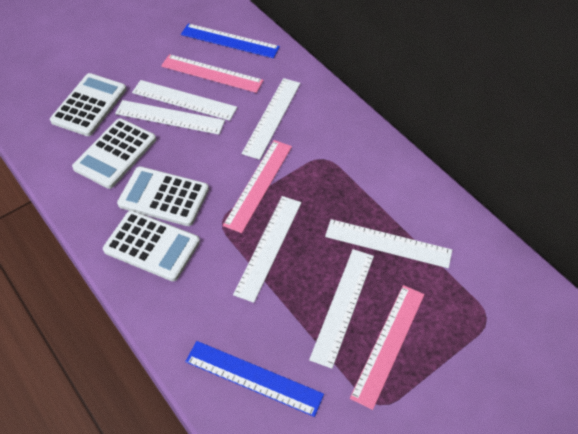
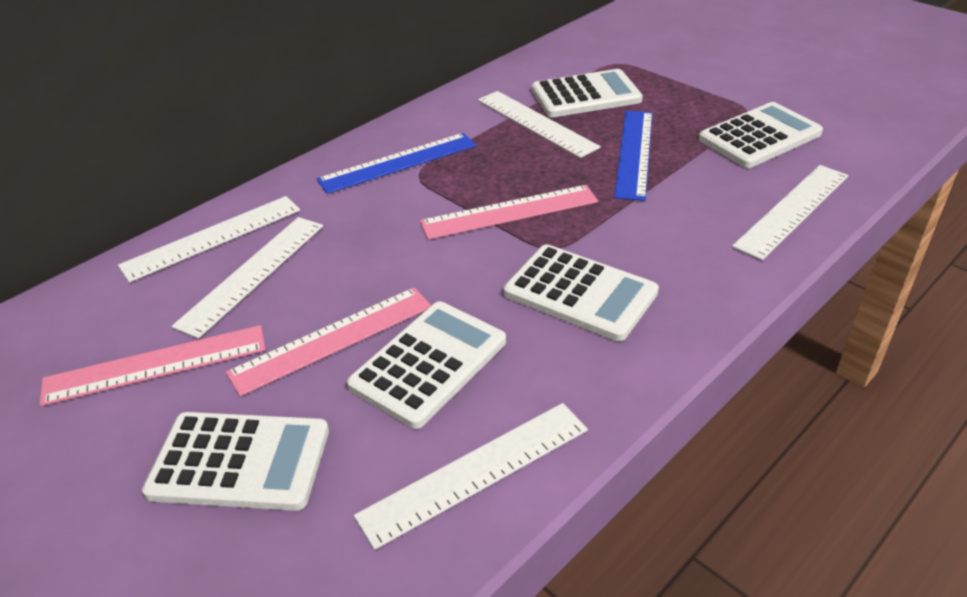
white calculator: 4 -> 5
white ruler: 6 -> 5

